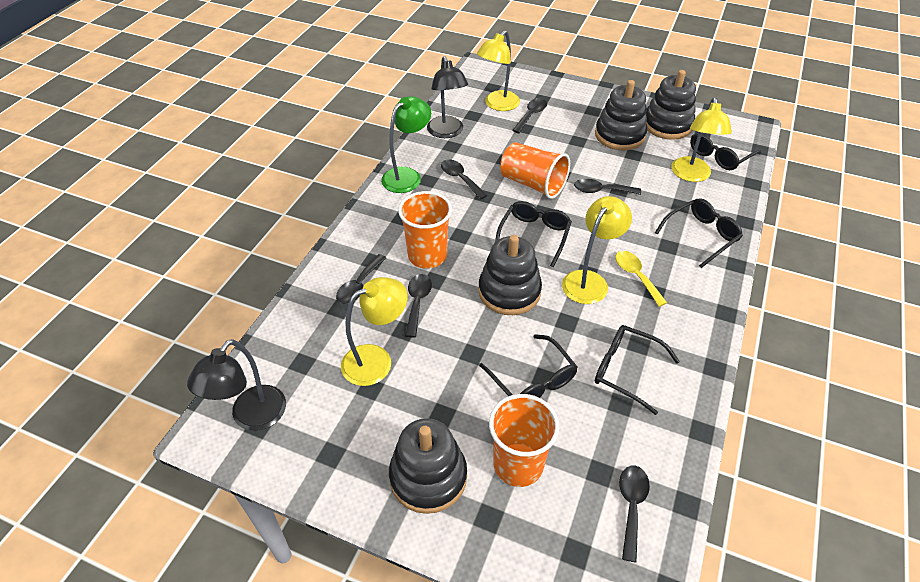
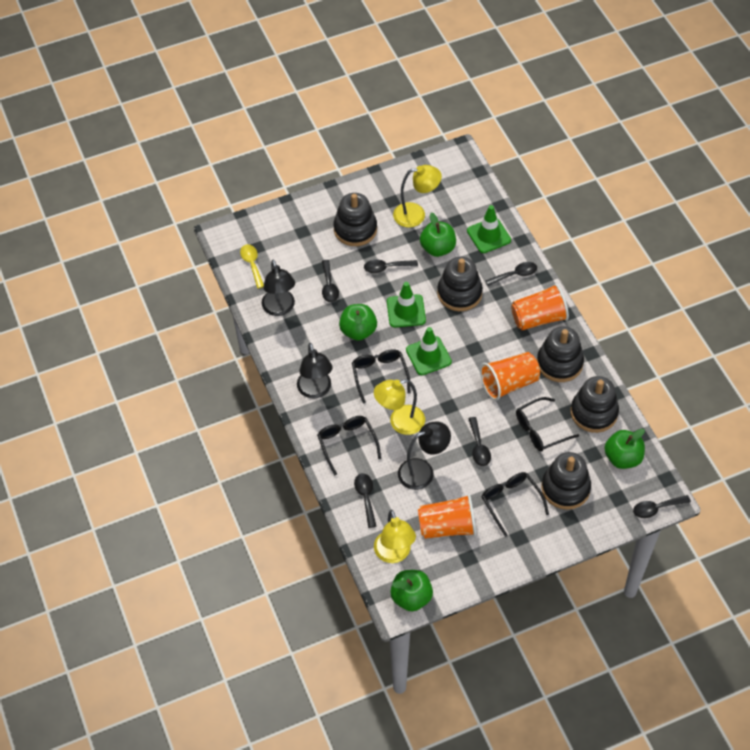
black glasses: 5 -> 4
black lamp: 2 -> 3
black stacking toy: 4 -> 5
green apple: 0 -> 4
green lamp: 1 -> 0
green traffic cone: 0 -> 3
yellow lamp: 4 -> 3

